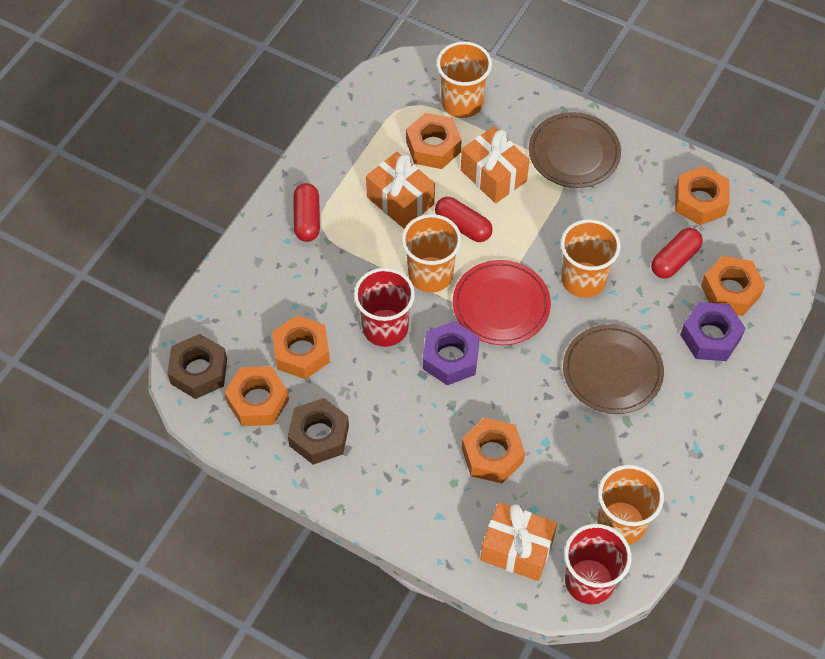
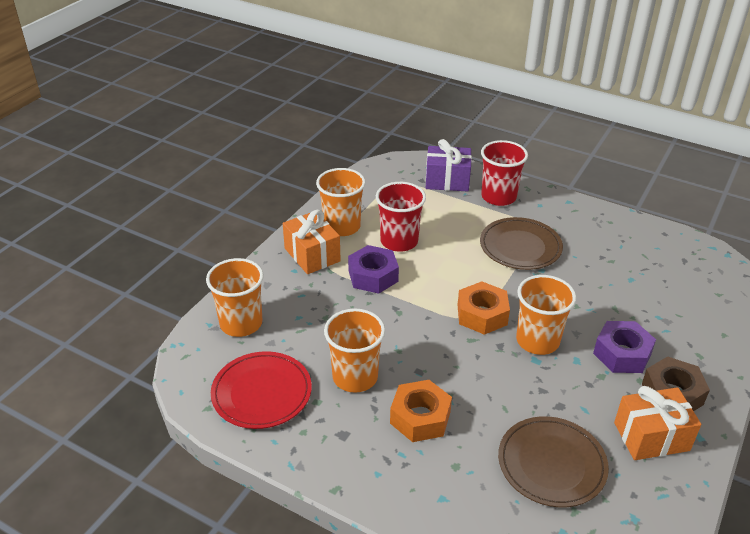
brown nut: 2 -> 1
orange gift: 3 -> 2
orange nut: 6 -> 2
purple gift: 0 -> 1
red capsule: 3 -> 0

